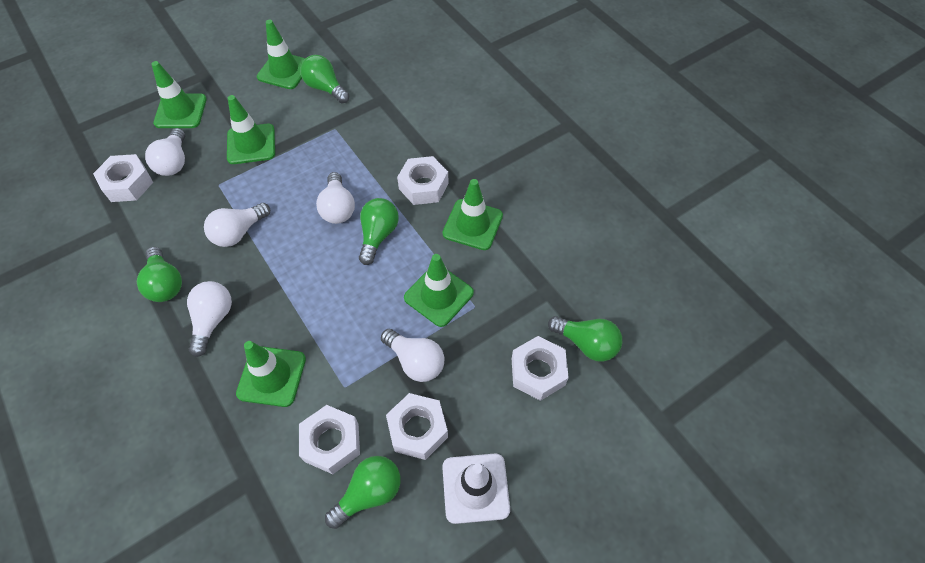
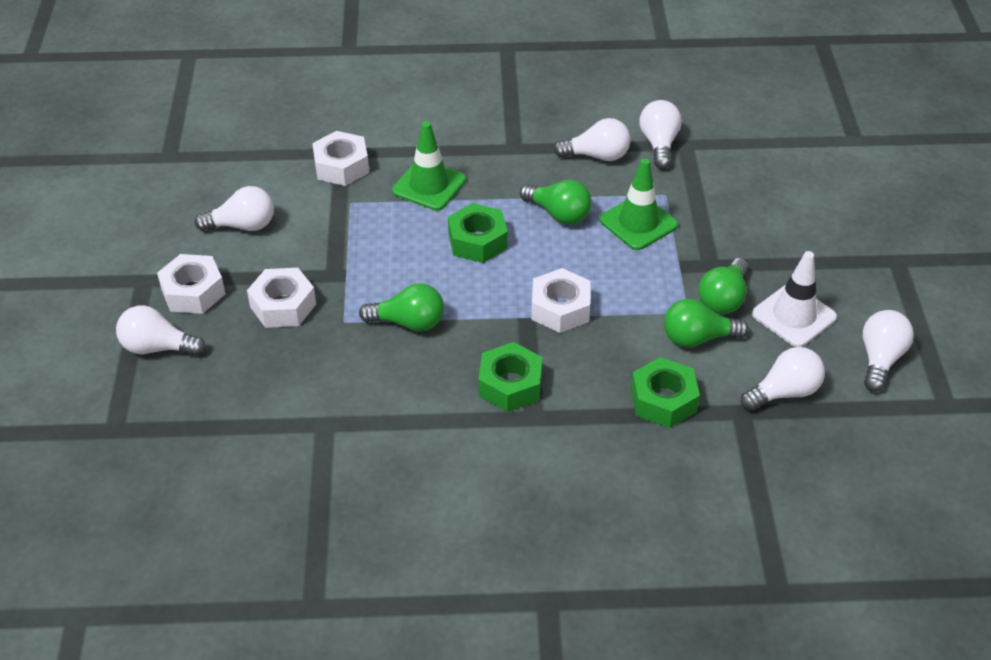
green light bulb: 5 -> 4
green nut: 0 -> 3
green traffic cone: 6 -> 2
white light bulb: 5 -> 6
white nut: 5 -> 4

